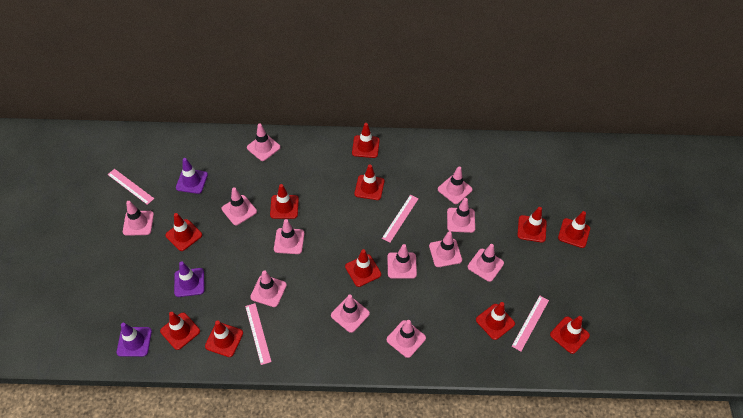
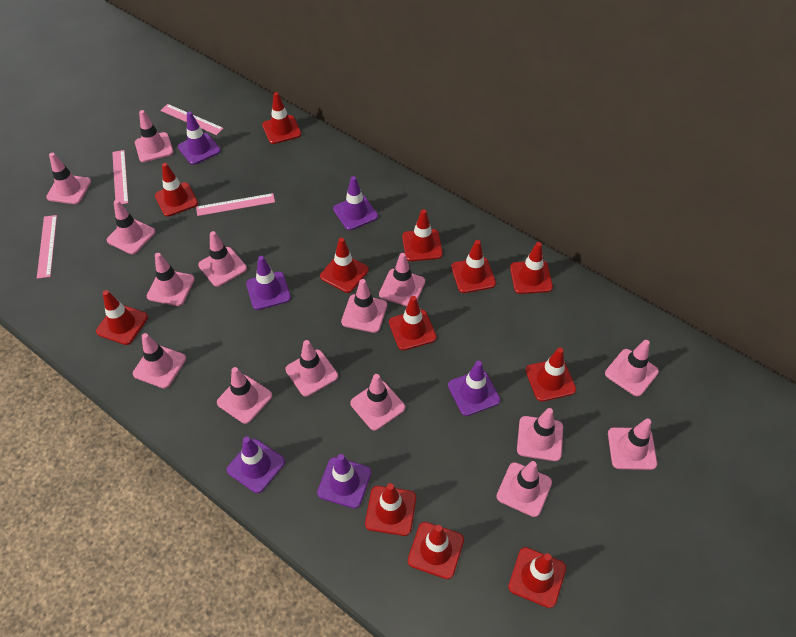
pink traffic cone: 12 -> 15
purple traffic cone: 3 -> 6
red traffic cone: 11 -> 12

